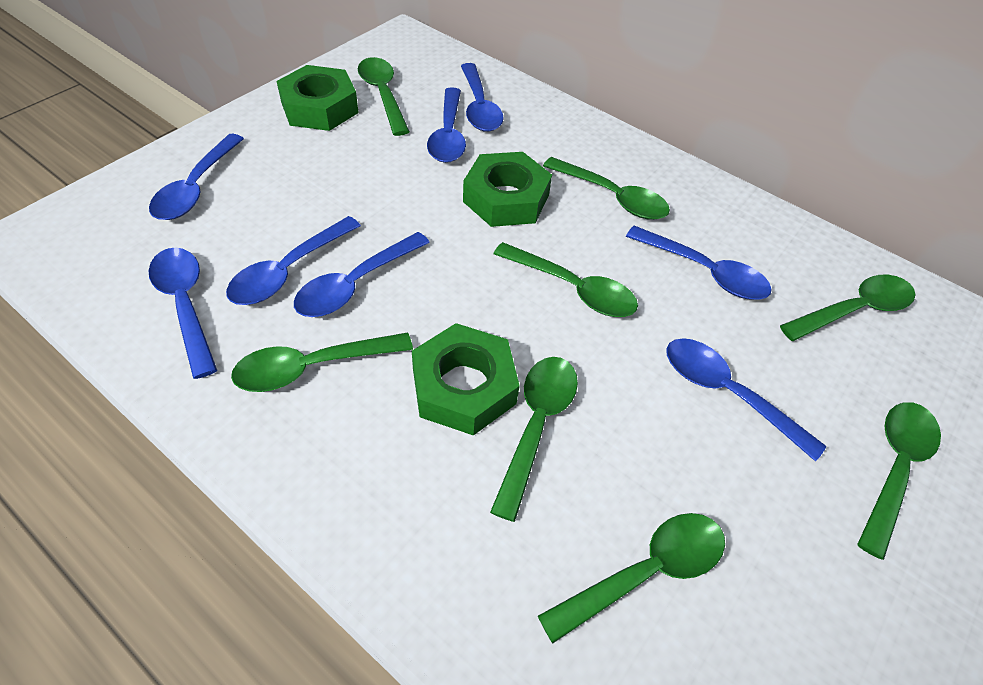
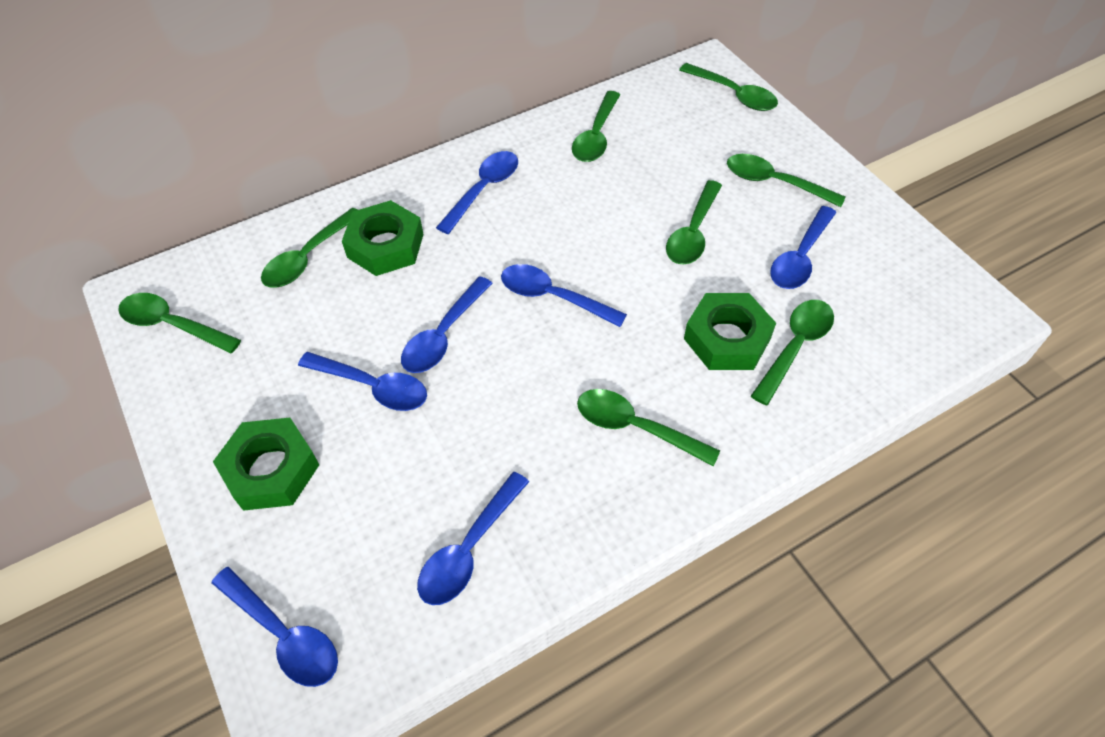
blue spoon: 8 -> 7

